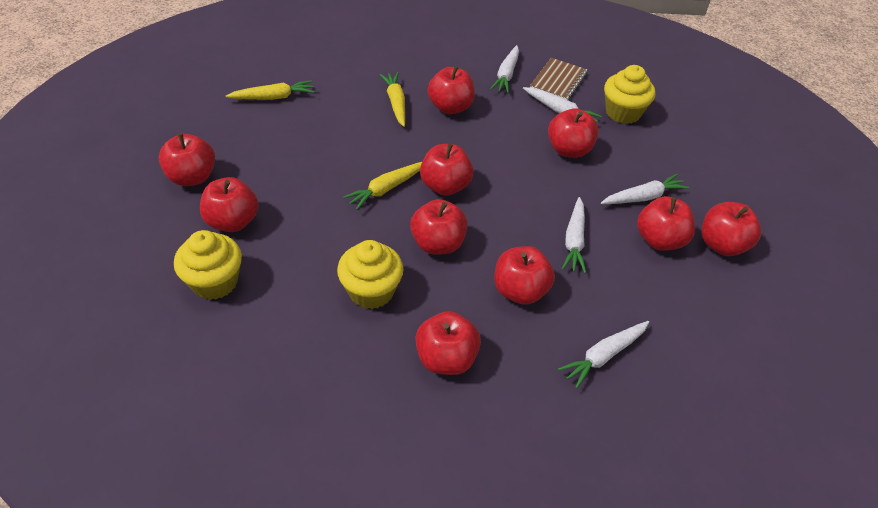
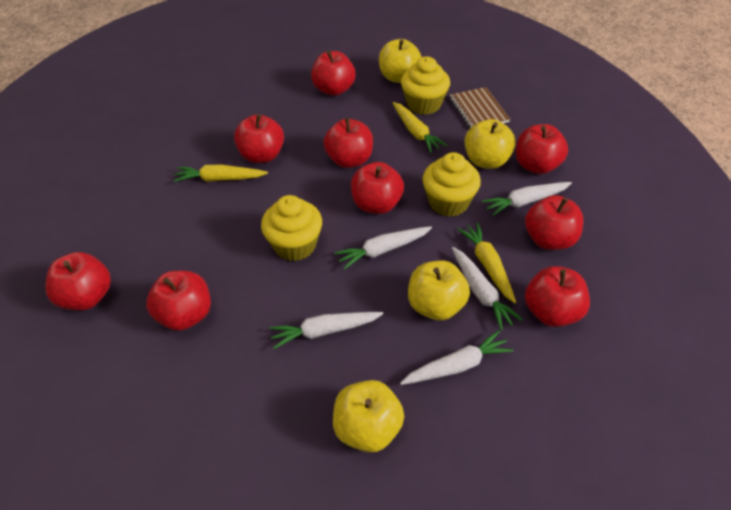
red apple: 10 -> 9
yellow apple: 0 -> 4

